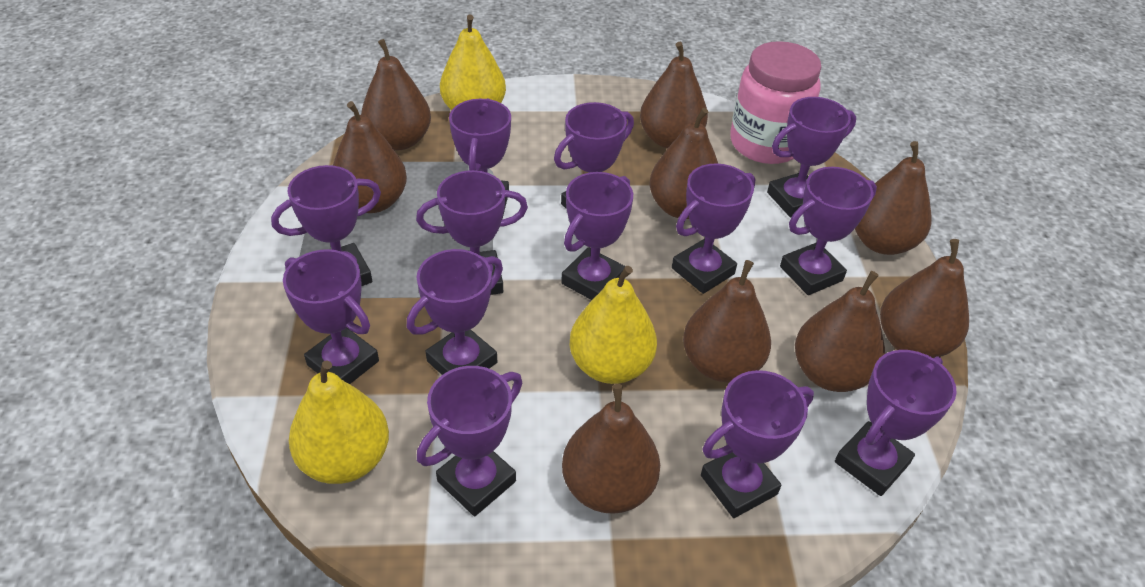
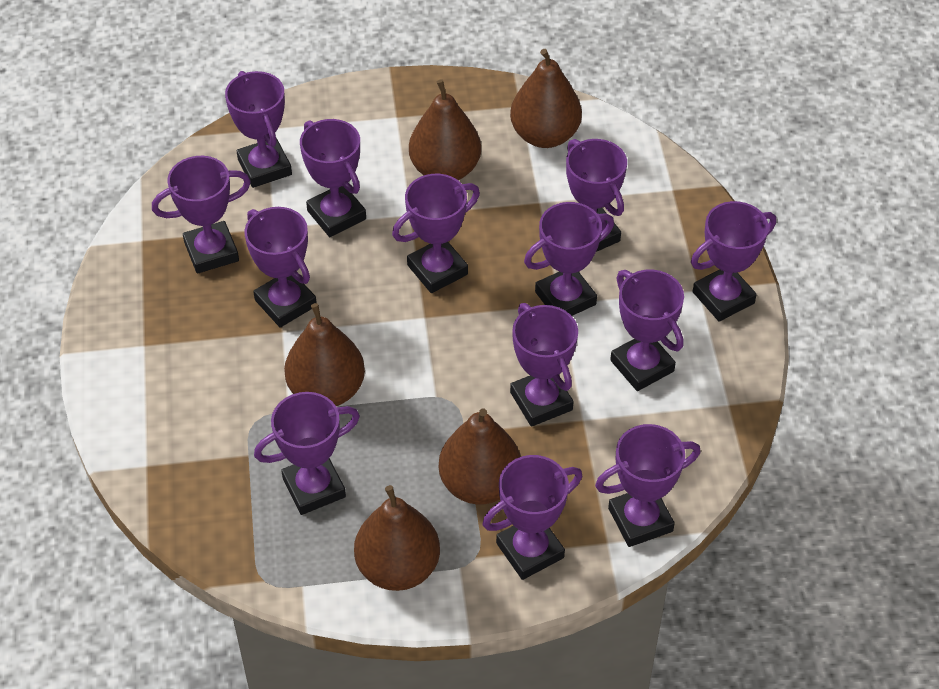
brown pear: 9 -> 5
pink jar: 1 -> 0
yellow pear: 3 -> 0

